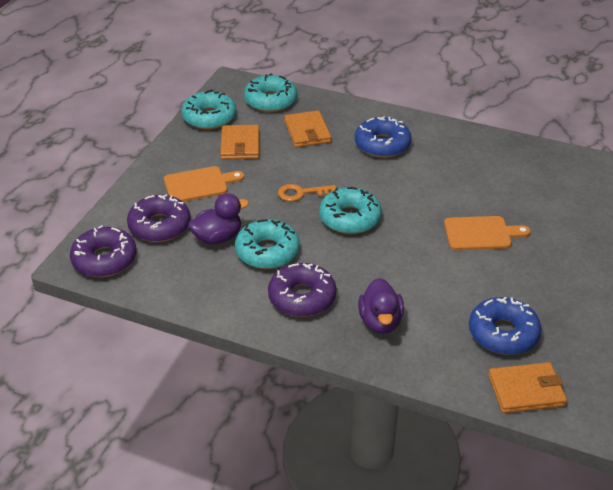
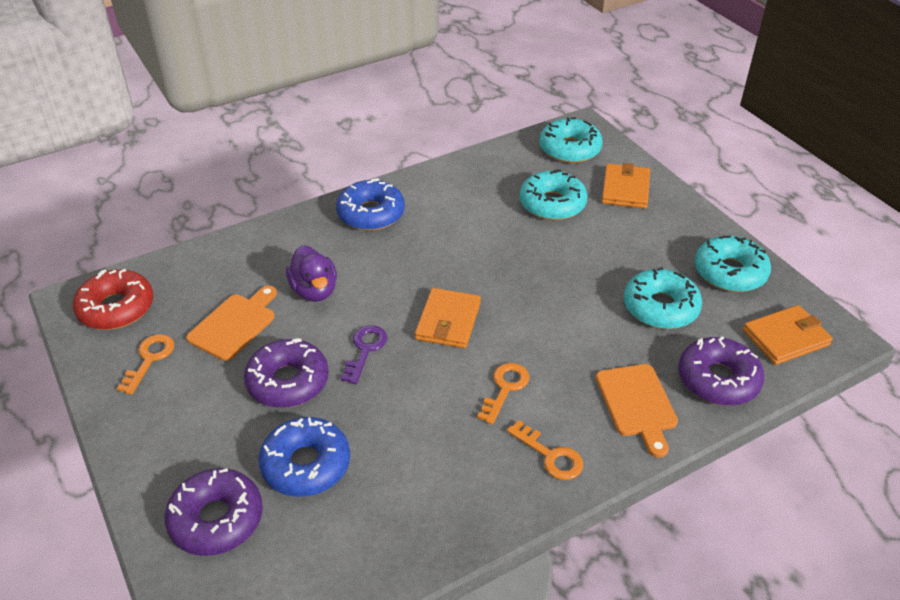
orange key: 1 -> 3
purple duck: 2 -> 1
purple key: 0 -> 1
red donut: 0 -> 1

